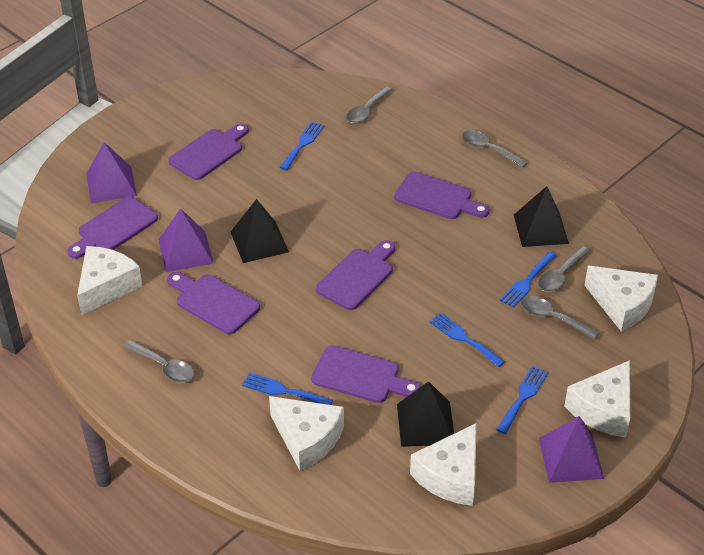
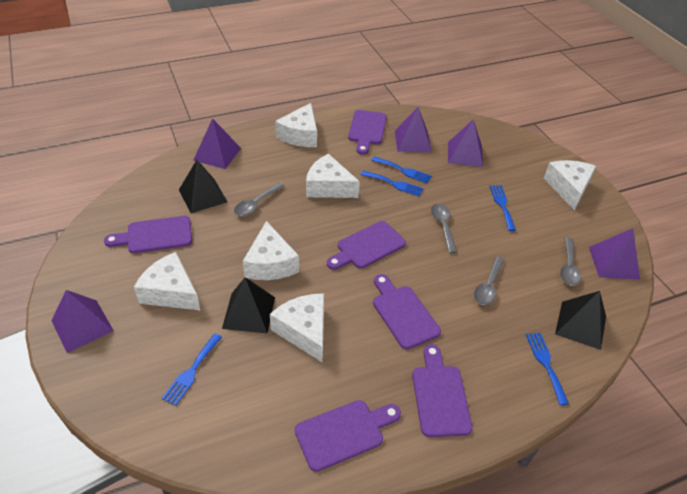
grey spoon: 5 -> 4
purple pyramid: 3 -> 5
white cheese: 5 -> 6

